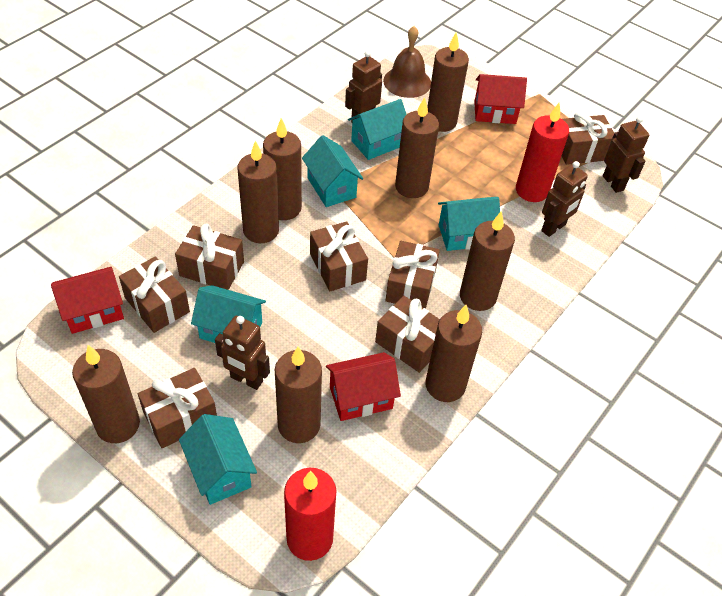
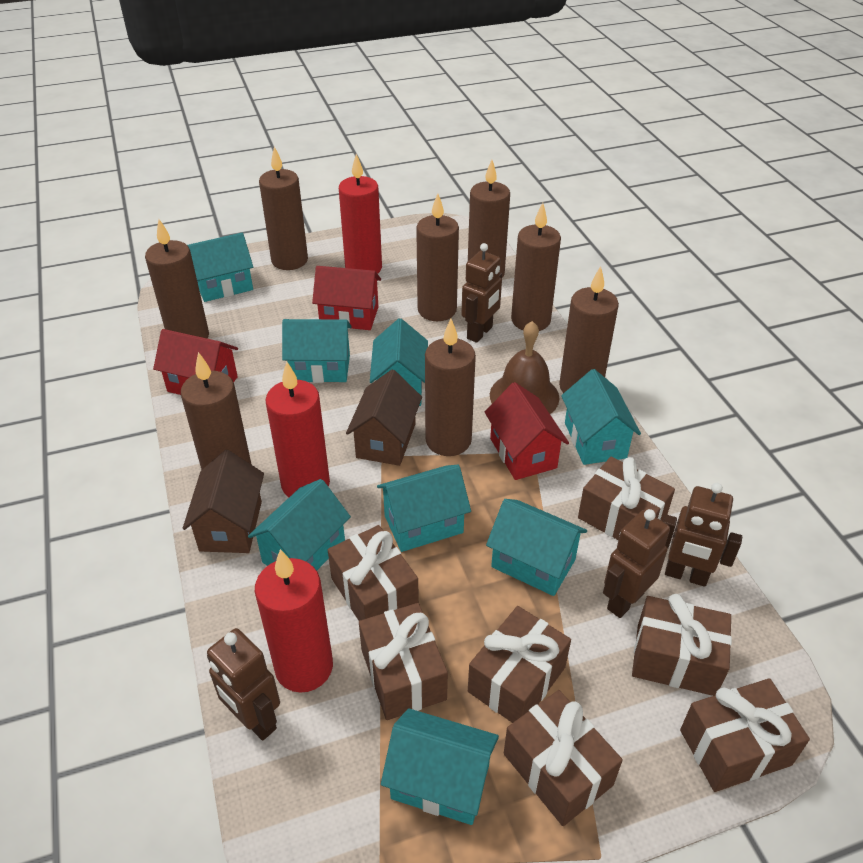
brown house: 0 -> 2
red candle: 2 -> 3
turquoise house: 5 -> 8

